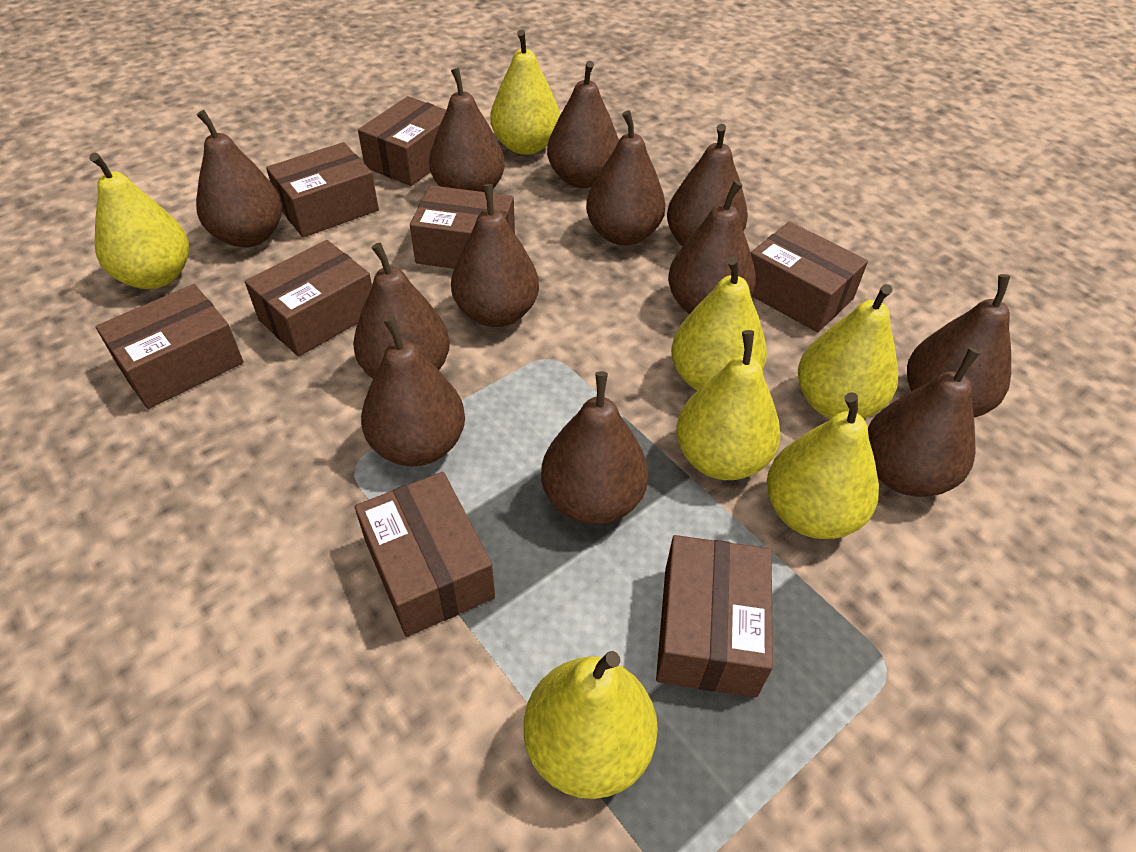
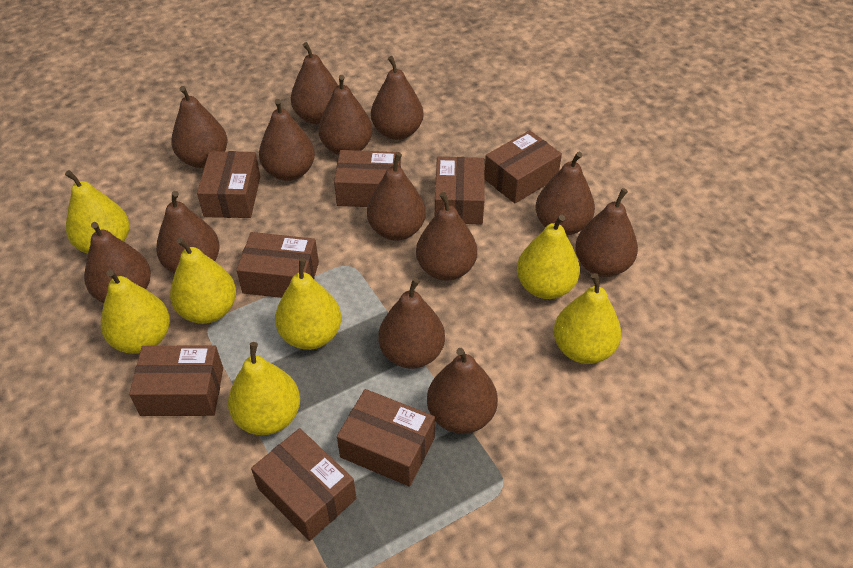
brown pear: 12 -> 13

